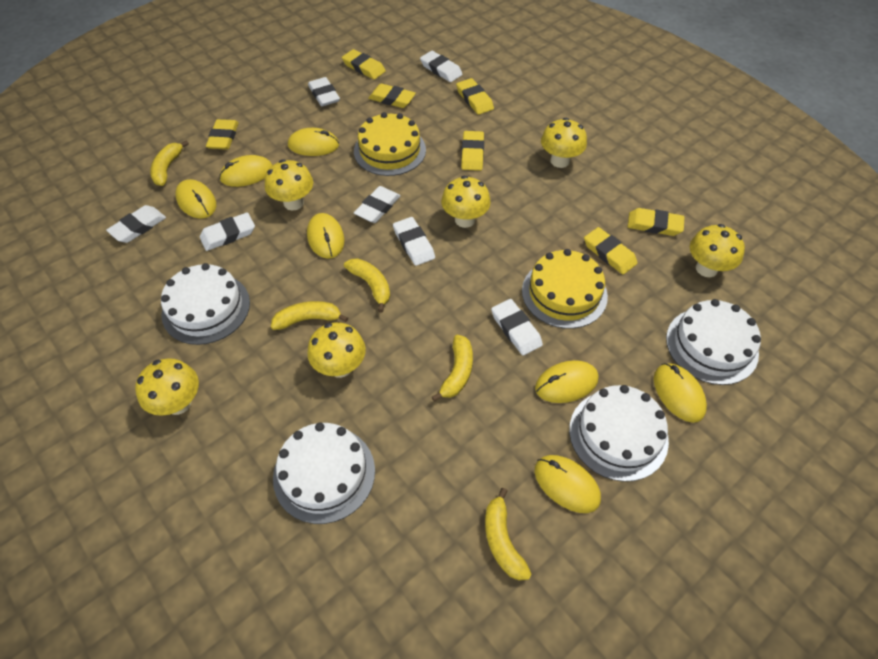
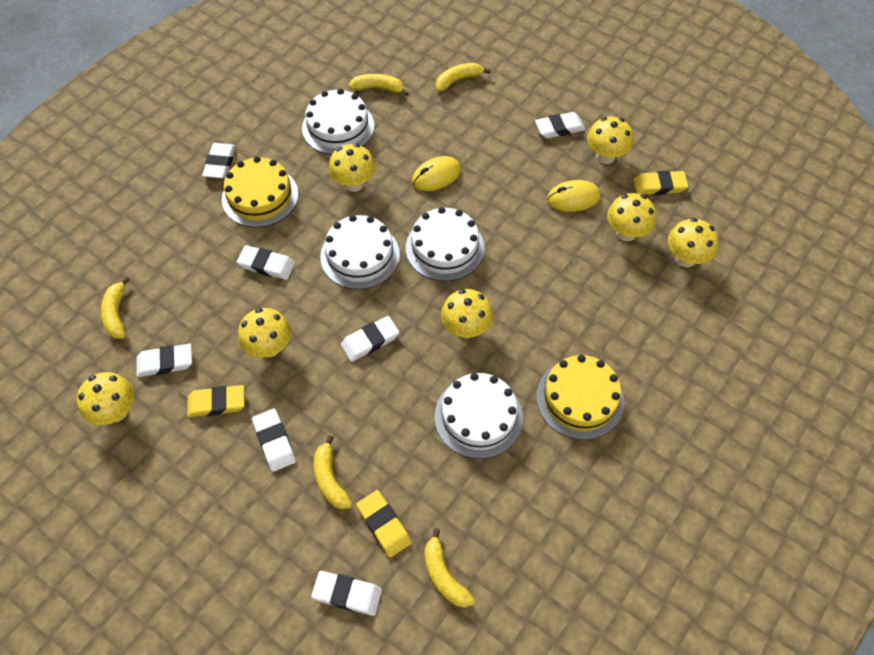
yellow eraser: 7 -> 3
yellow mouse: 7 -> 2
yellow mushroom: 6 -> 7

